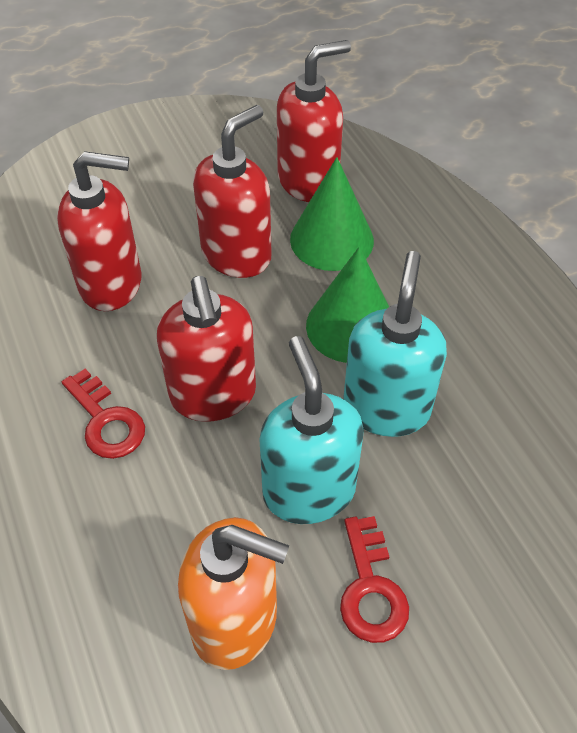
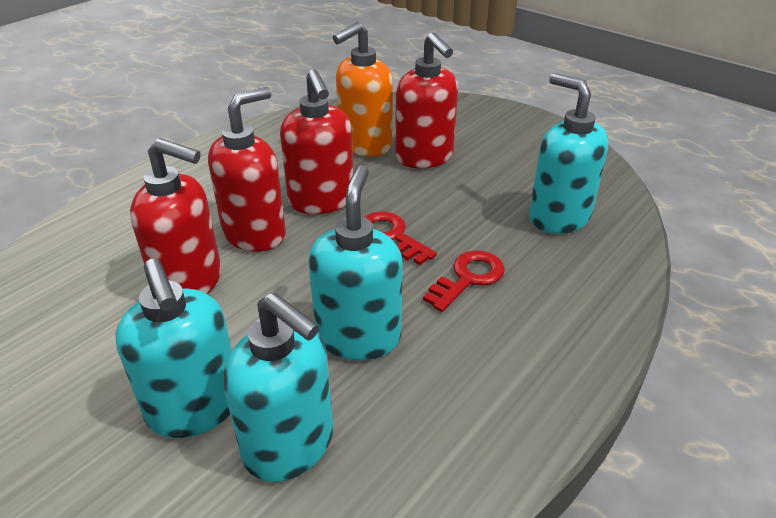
green cone: 2 -> 0
turquoise soap dispenser: 2 -> 4

